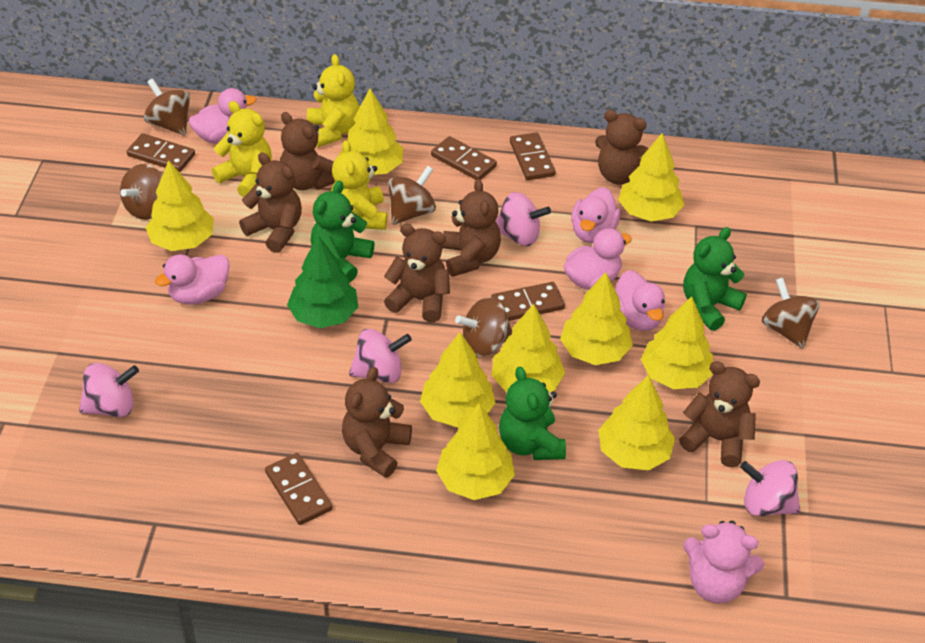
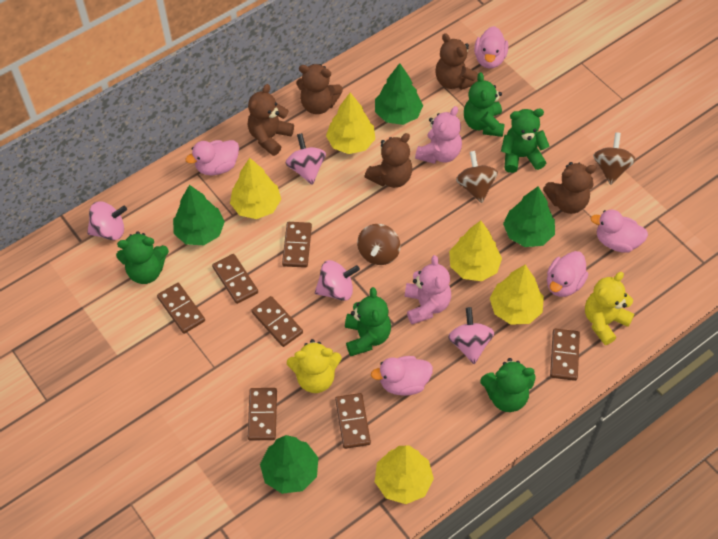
brown domino: 5 -> 7
brown spinning top: 5 -> 3
brown teddy bear: 7 -> 5
green teddy bear: 3 -> 5
green tree: 1 -> 4
pink teddy bear: 1 -> 2
yellow teddy bear: 3 -> 2
yellow tree: 9 -> 5

